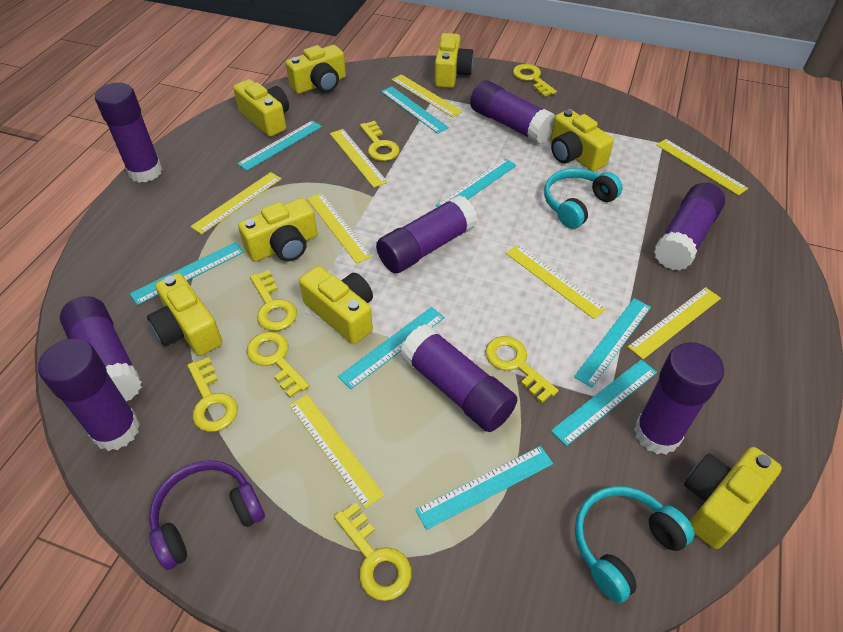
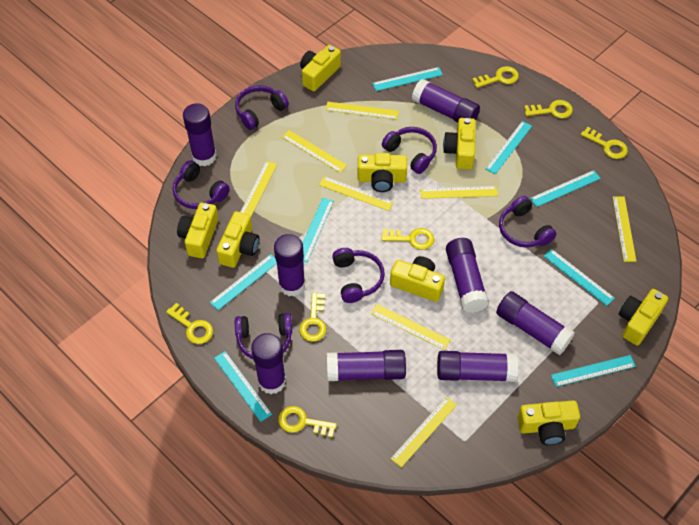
purple headphones: 1 -> 6
turquoise headphones: 2 -> 0

